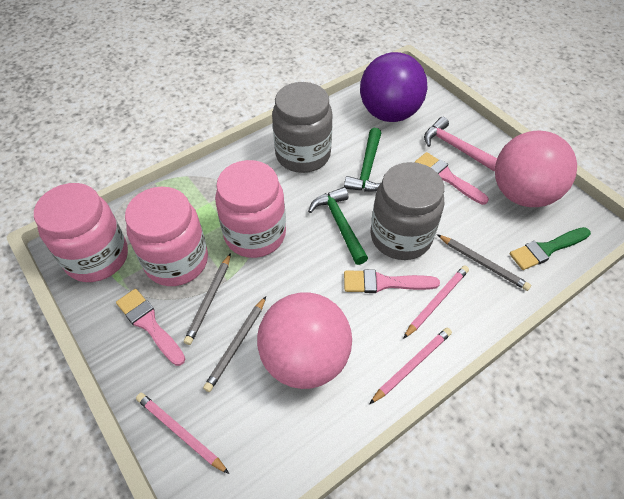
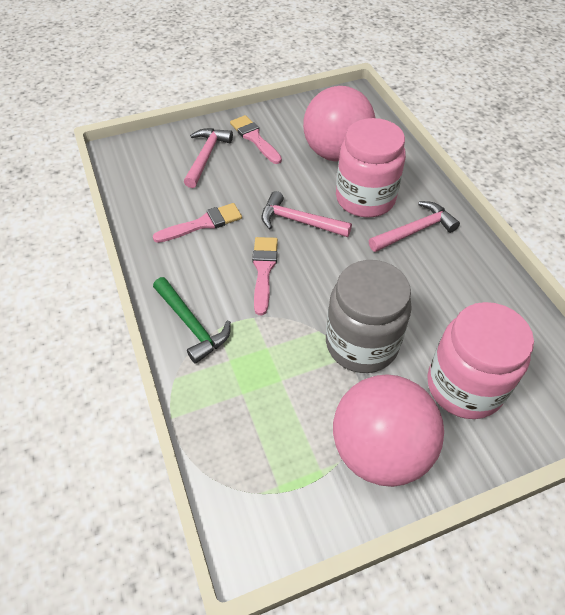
green brush: 1 -> 0
green hammer: 2 -> 1
grey jar: 2 -> 1
grey pencil: 3 -> 0
pink hammer: 1 -> 3
pink jar: 3 -> 2
pink pencil: 3 -> 0
purple ball: 1 -> 0

